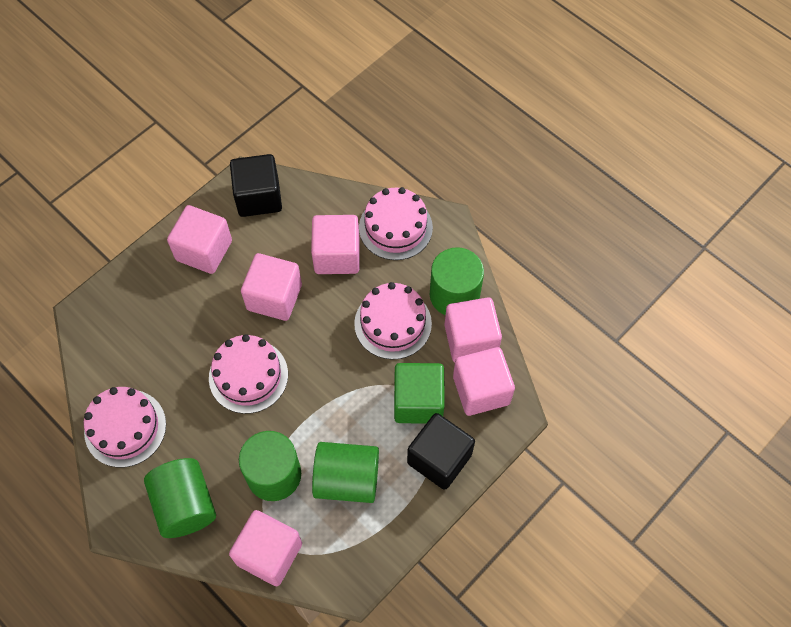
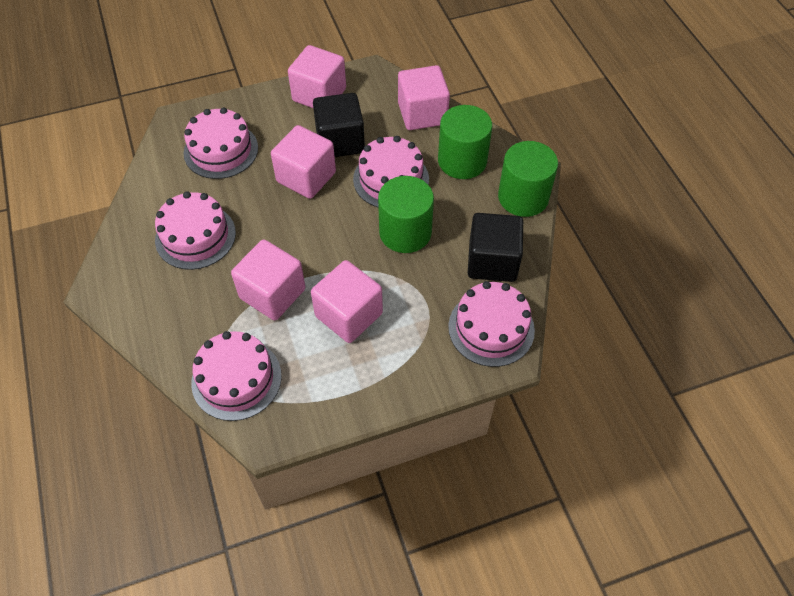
green cube: 1 -> 0
green cylinder: 4 -> 3
pink cake: 4 -> 5
pink cube: 6 -> 5

